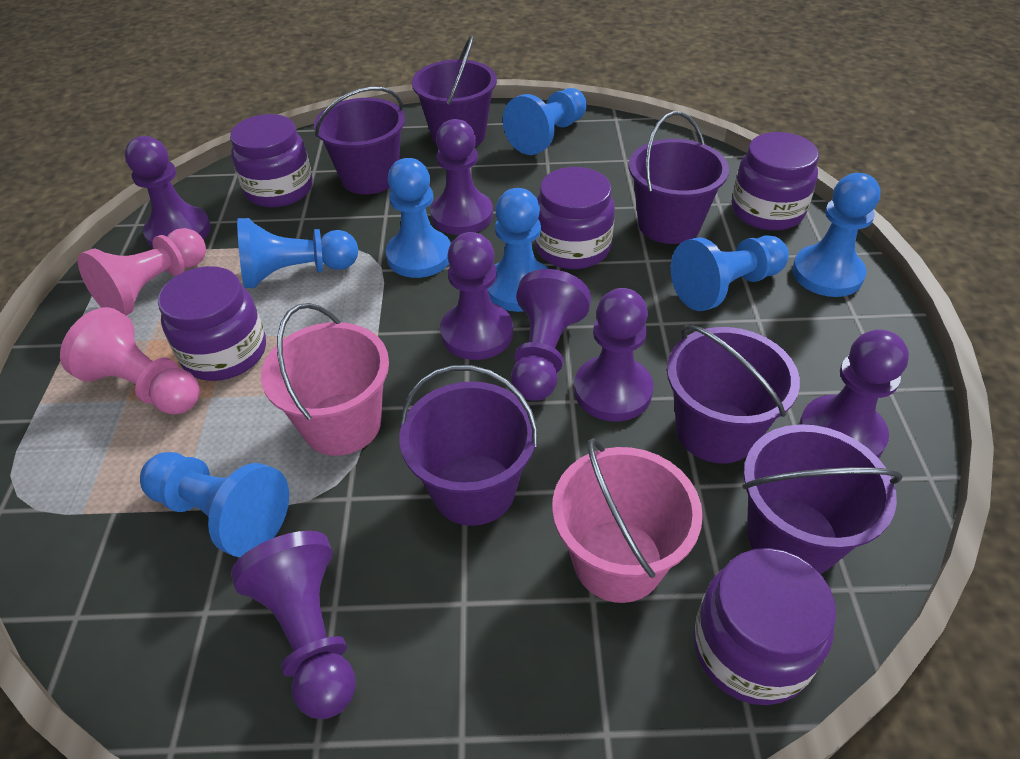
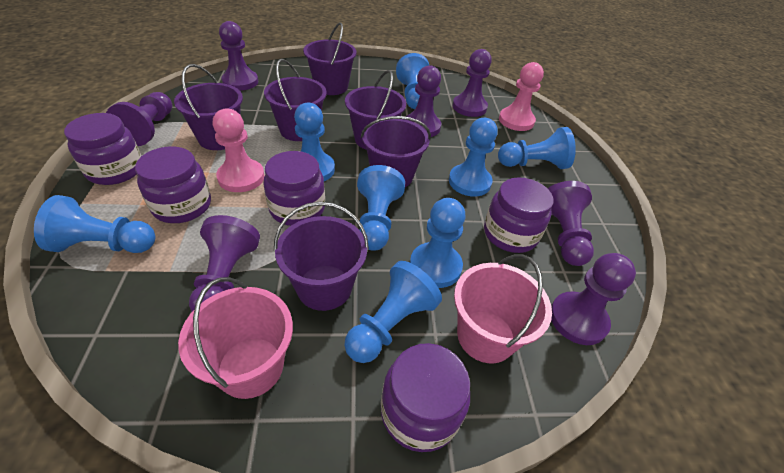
blue pawn: 7 -> 8

